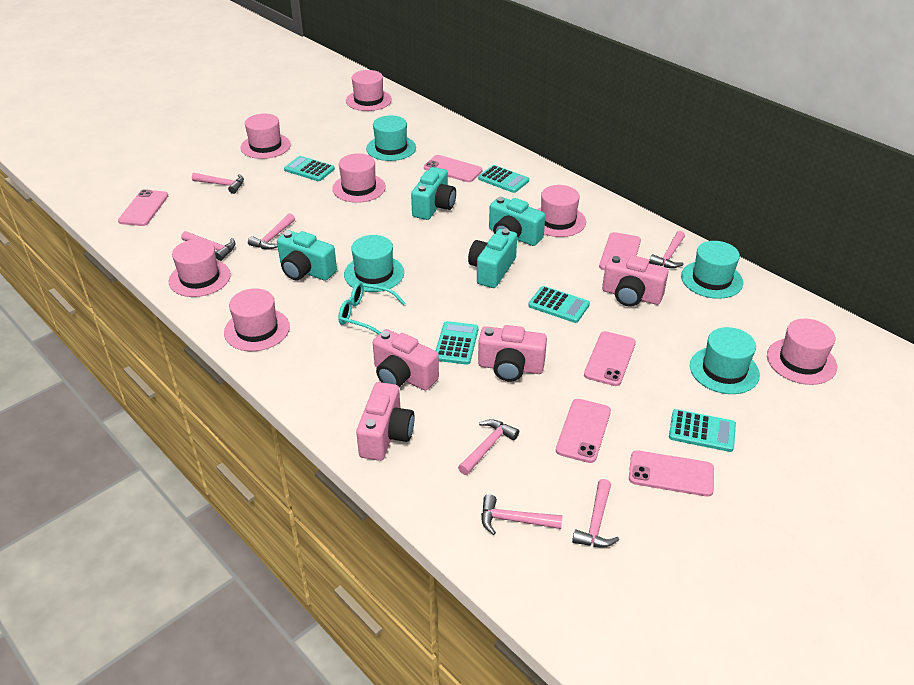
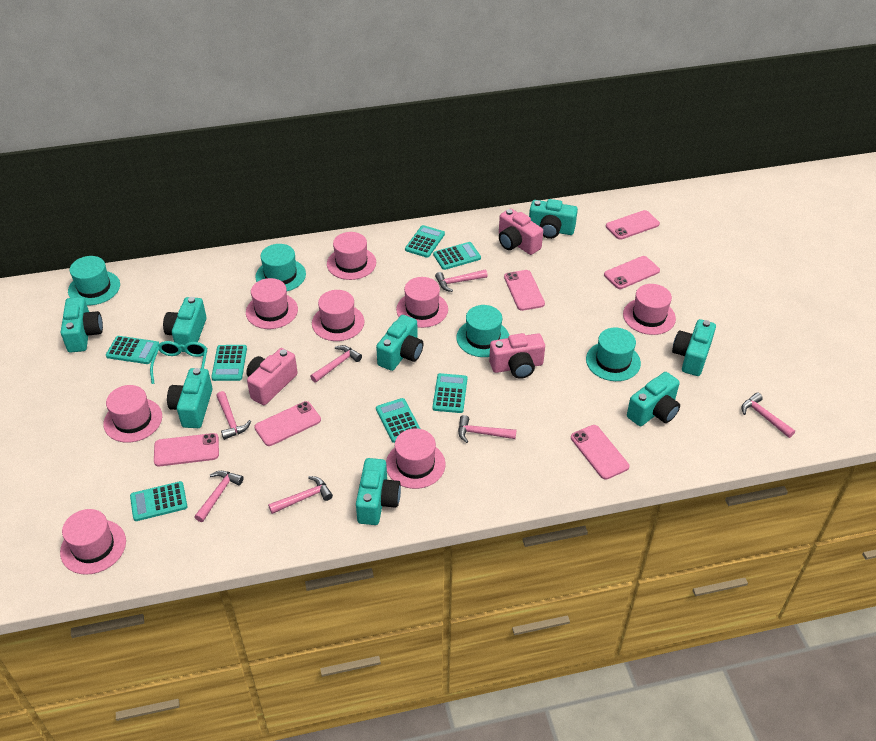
pink camera: 4 -> 3
pink hat: 7 -> 8
turquoise calculator: 5 -> 7
turquoise camera: 4 -> 8

